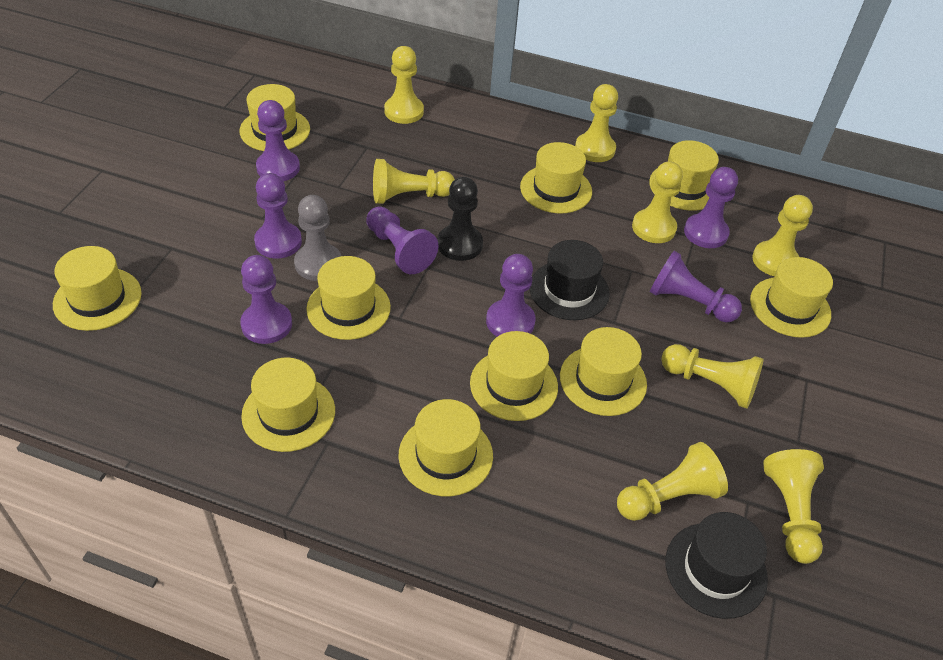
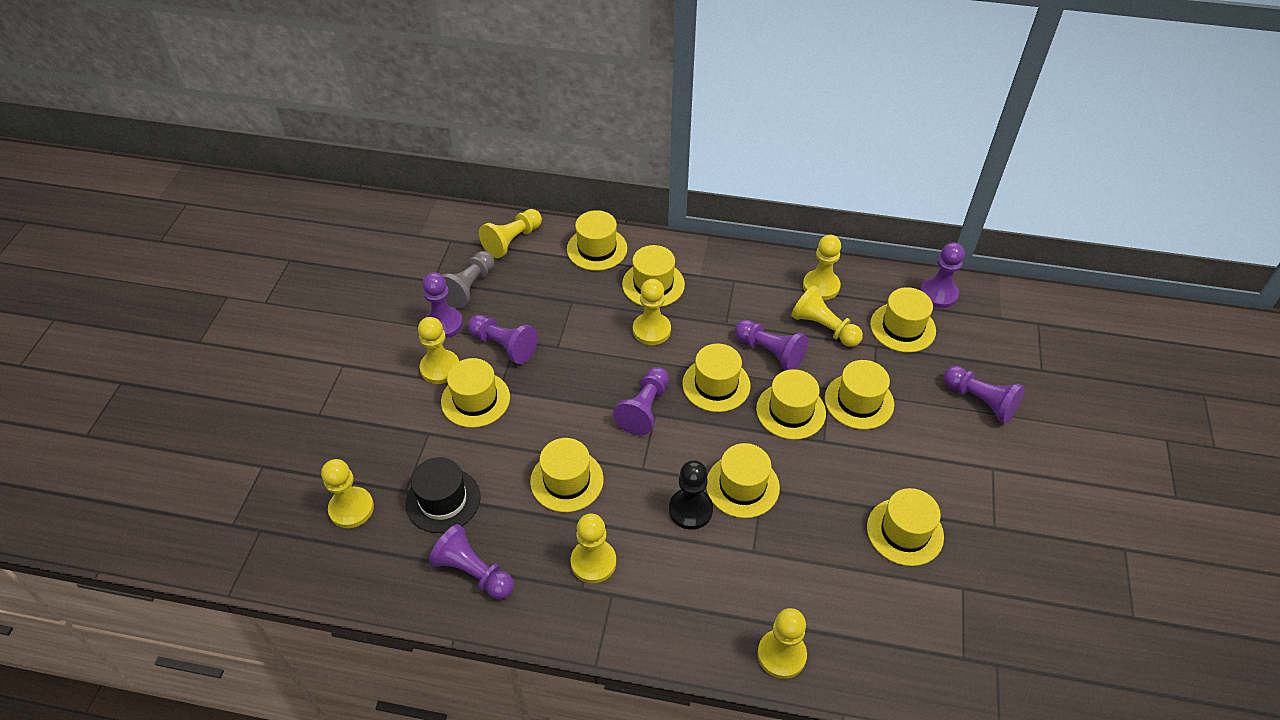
black hat: 2 -> 1

